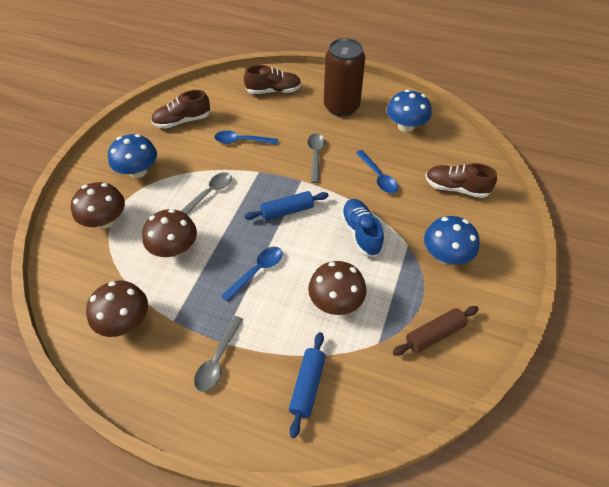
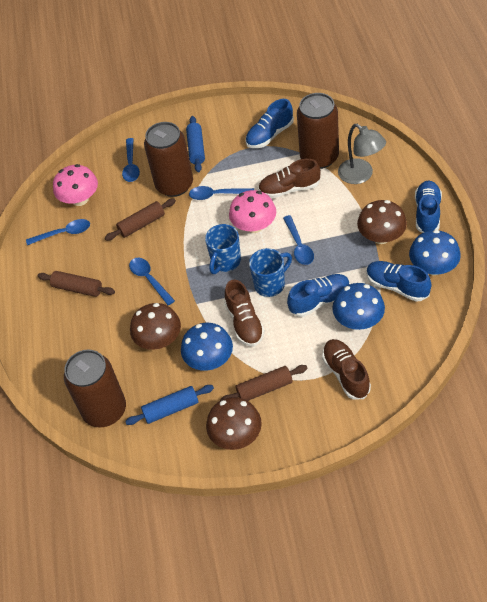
blue mug: 0 -> 2
blue shoe: 1 -> 4
blue spoon: 3 -> 5
brown can: 1 -> 3
brown mushroom: 4 -> 3
brown rolling pin: 1 -> 3
grey lamp: 0 -> 1
grey spoon: 3 -> 0
pink mushroom: 0 -> 2

